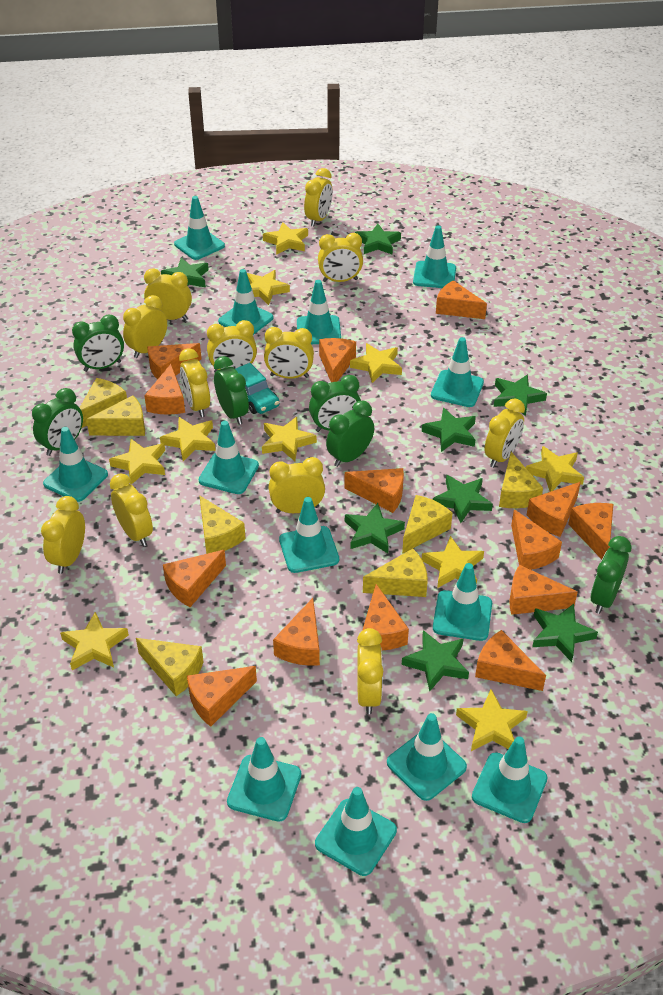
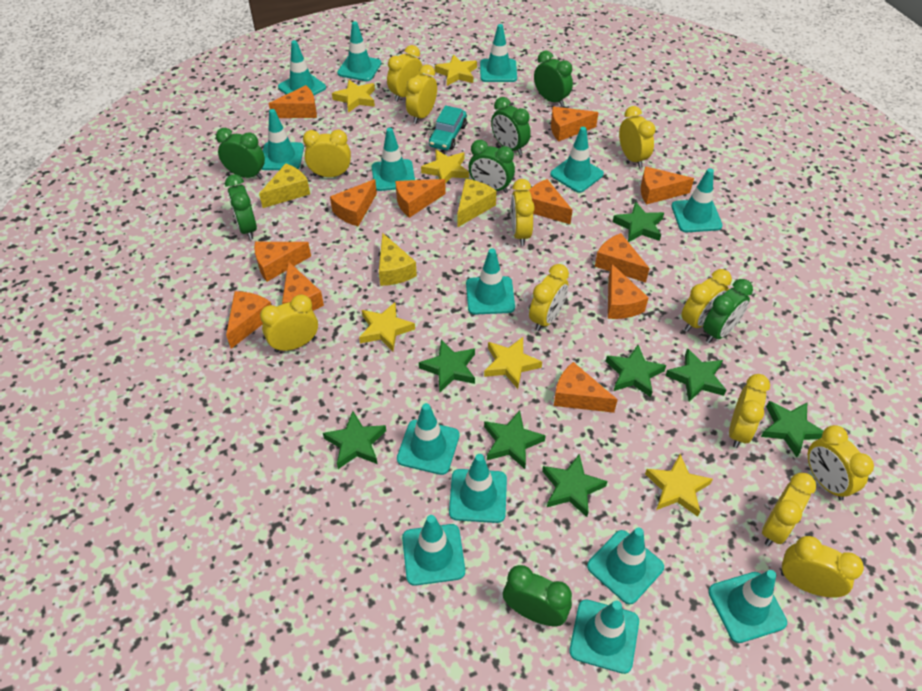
green clock: 6 -> 7
orange cheese: 14 -> 12
turquoise traffic cone: 13 -> 14
yellow cheese: 7 -> 3
yellow star: 10 -> 6

